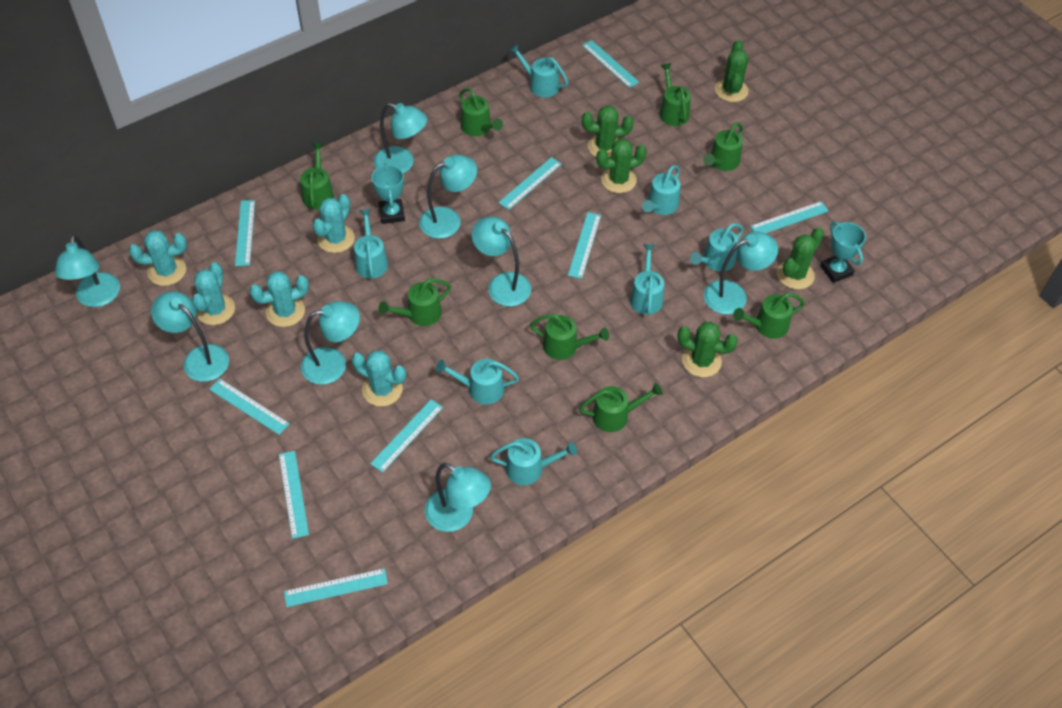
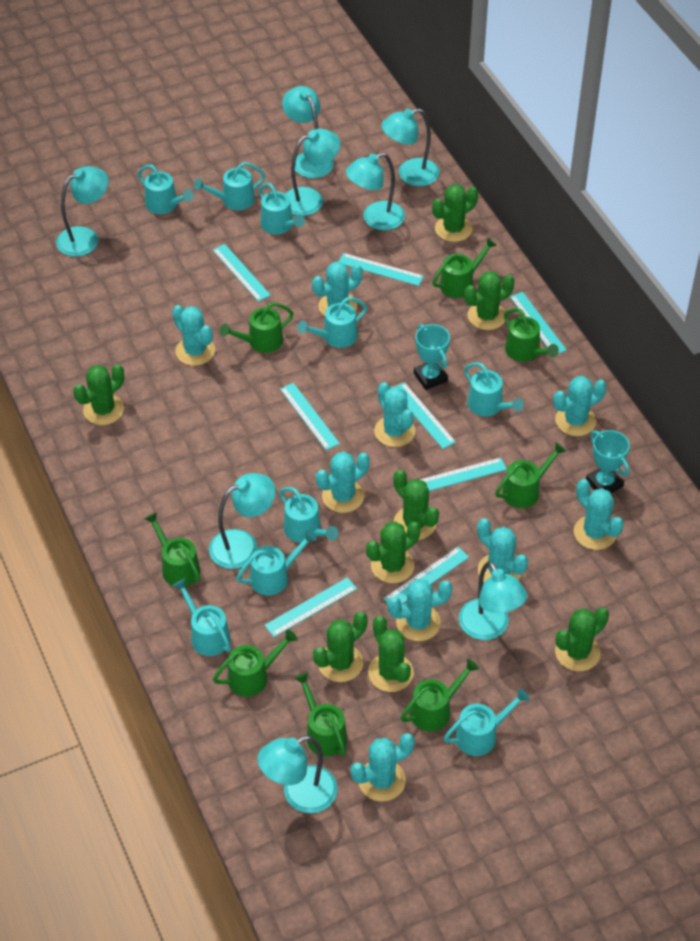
green cactus: 5 -> 8
turquoise cactus: 5 -> 9
turquoise ruler: 9 -> 8
turquoise watering can: 7 -> 9

